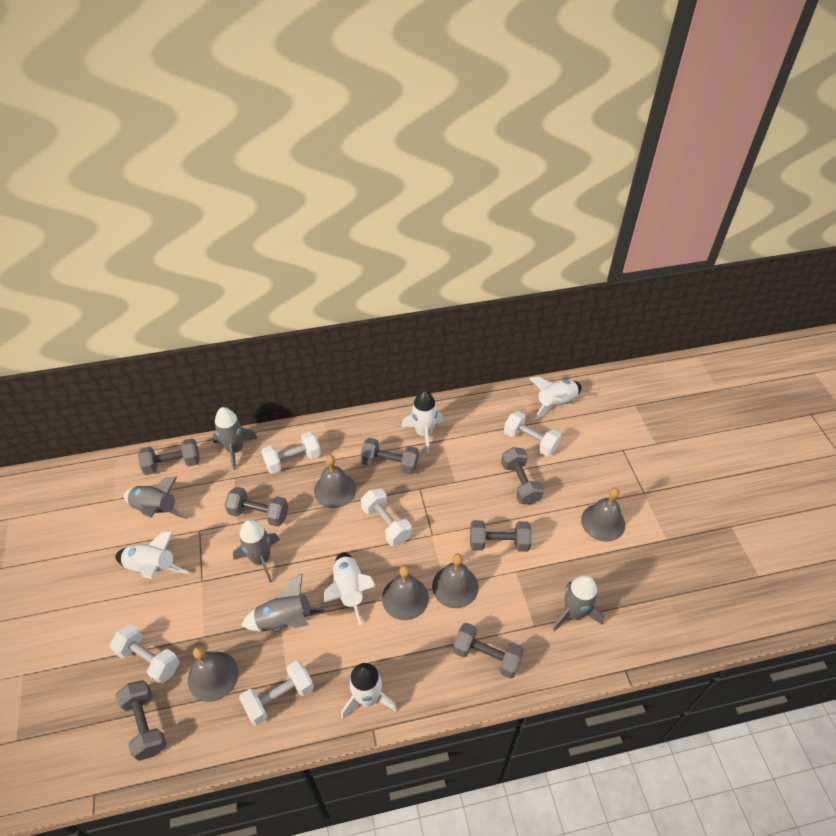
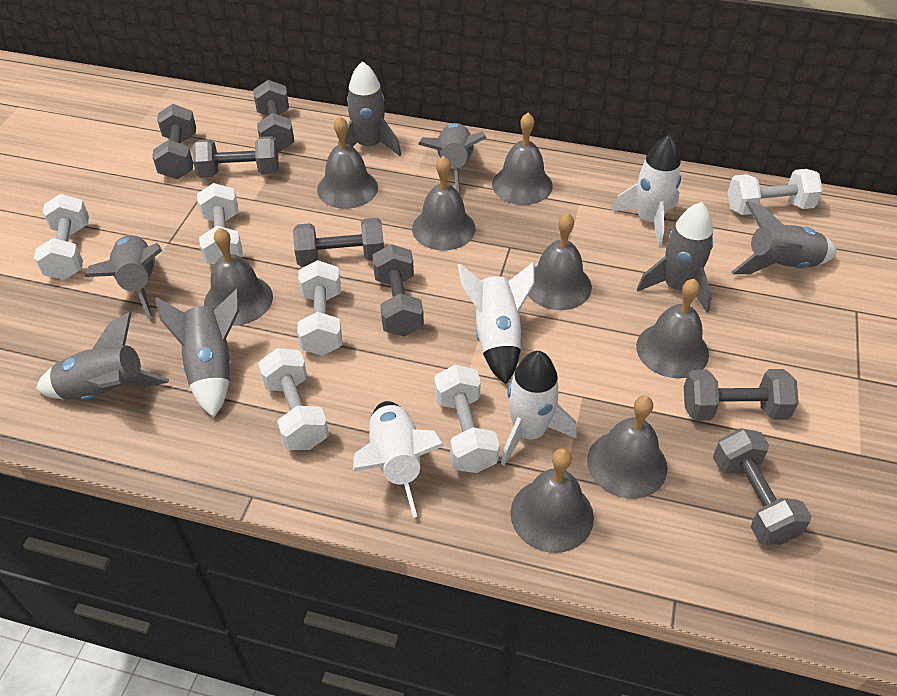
grey bell: 5 -> 8
grey rocket: 5 -> 7
white dumbbell: 5 -> 6
white rocket: 5 -> 4

